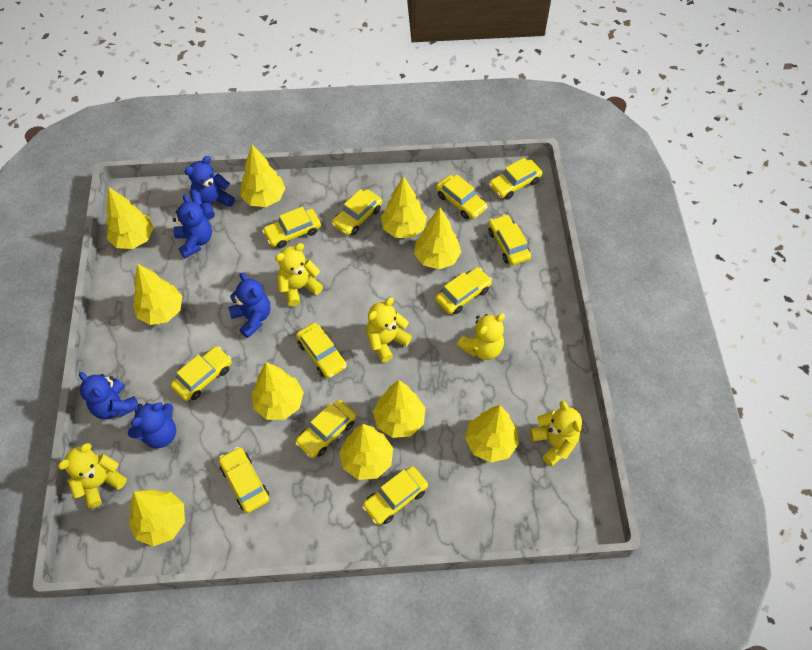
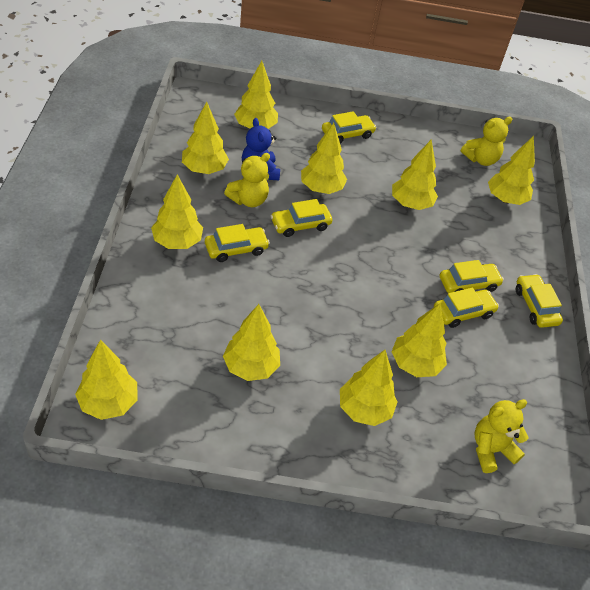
blue teddy bear: 5 -> 1
yellow car: 11 -> 6
yellow teddy bear: 5 -> 3

